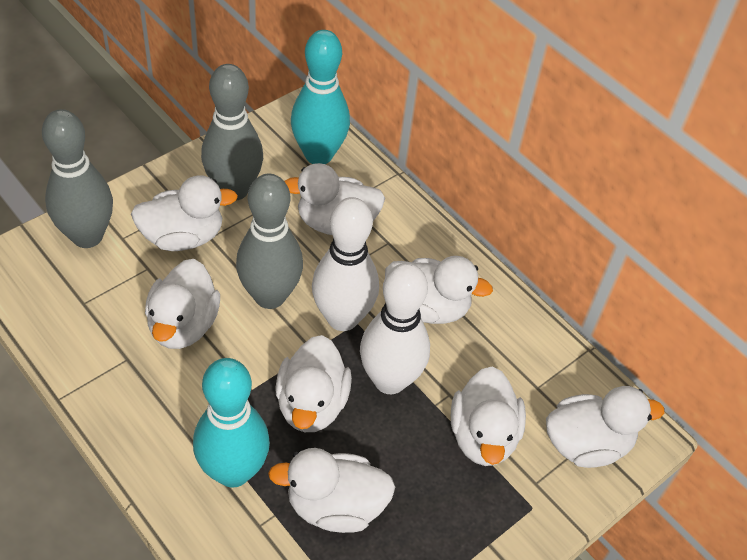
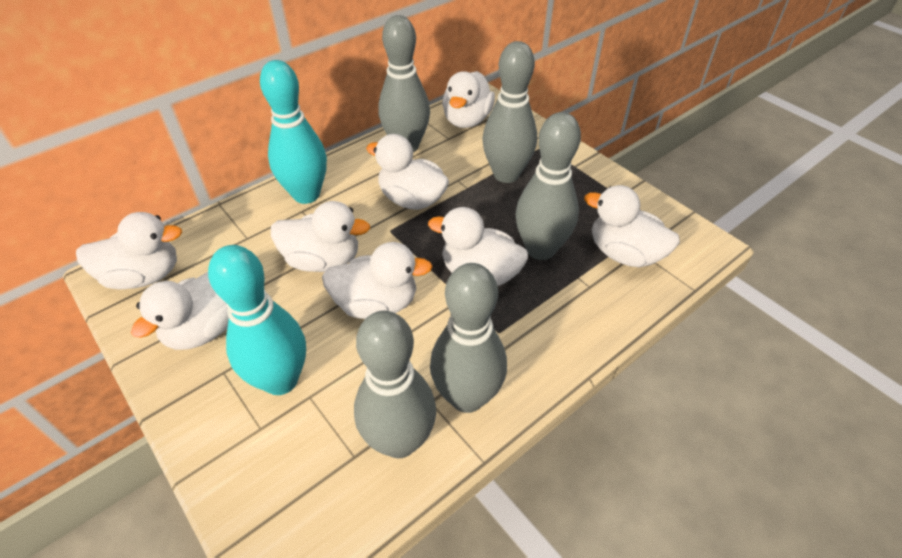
grey bowling pin: 3 -> 5
white bowling pin: 2 -> 0

